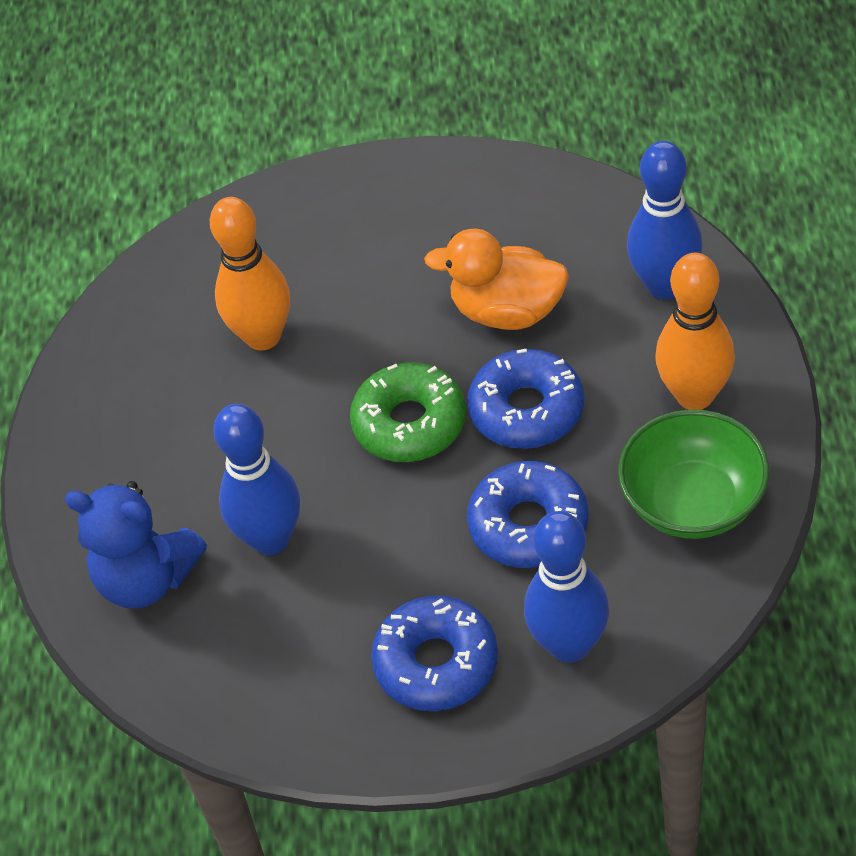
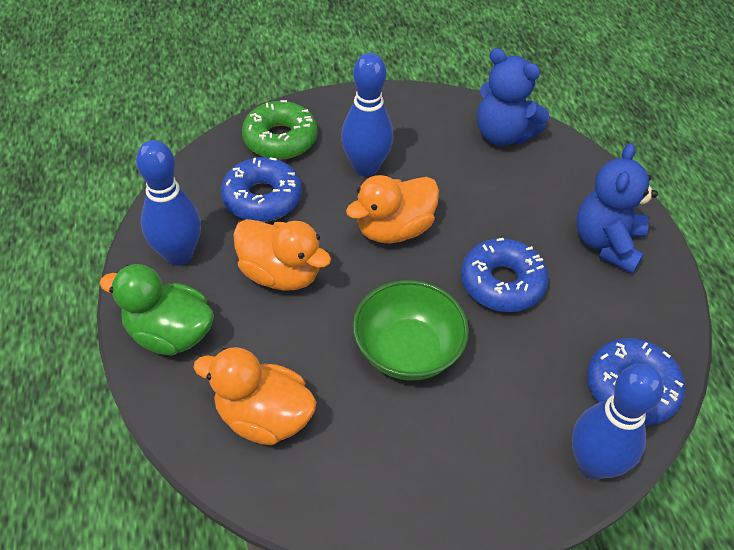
blue teddy bear: 1 -> 2
green duck: 0 -> 1
orange bowling pin: 2 -> 0
orange duck: 1 -> 3

